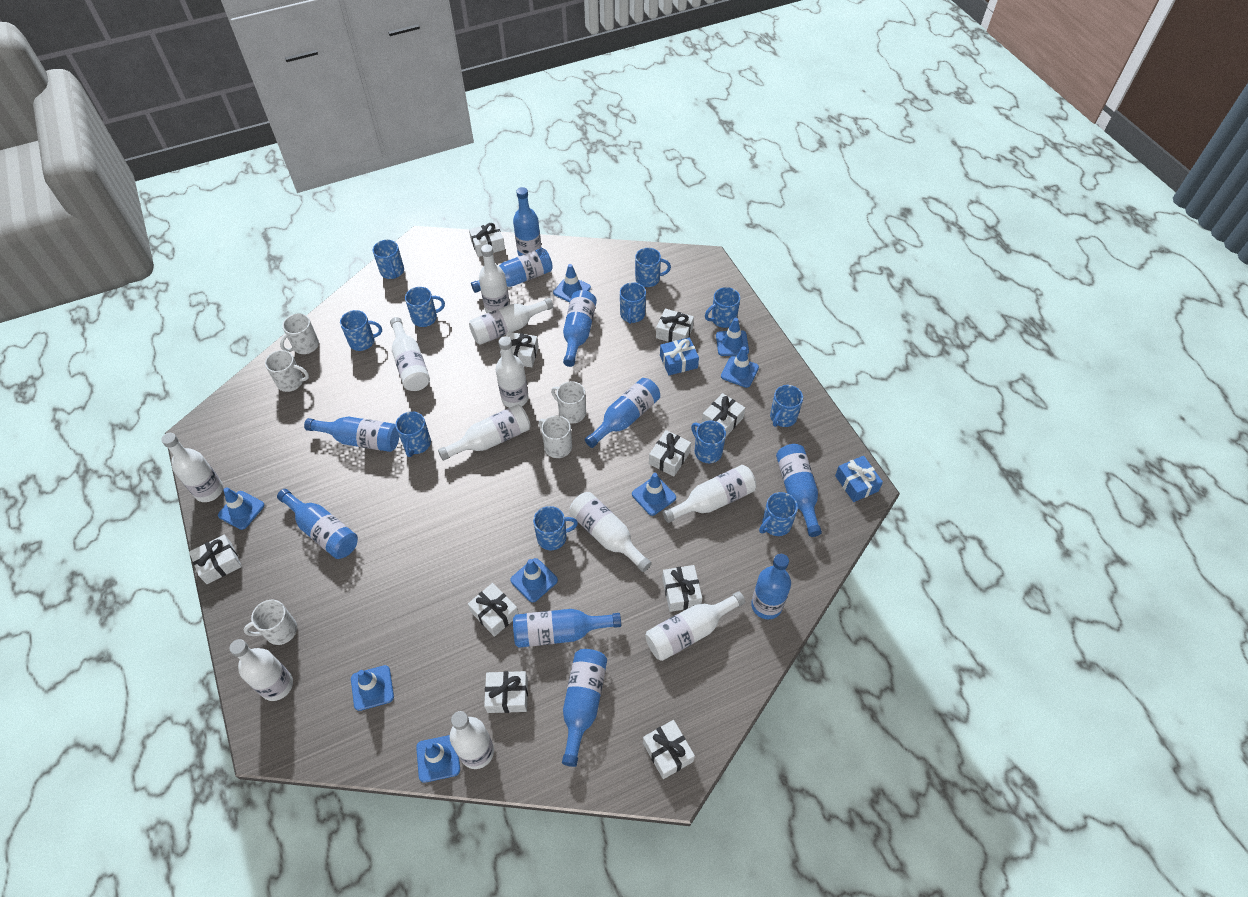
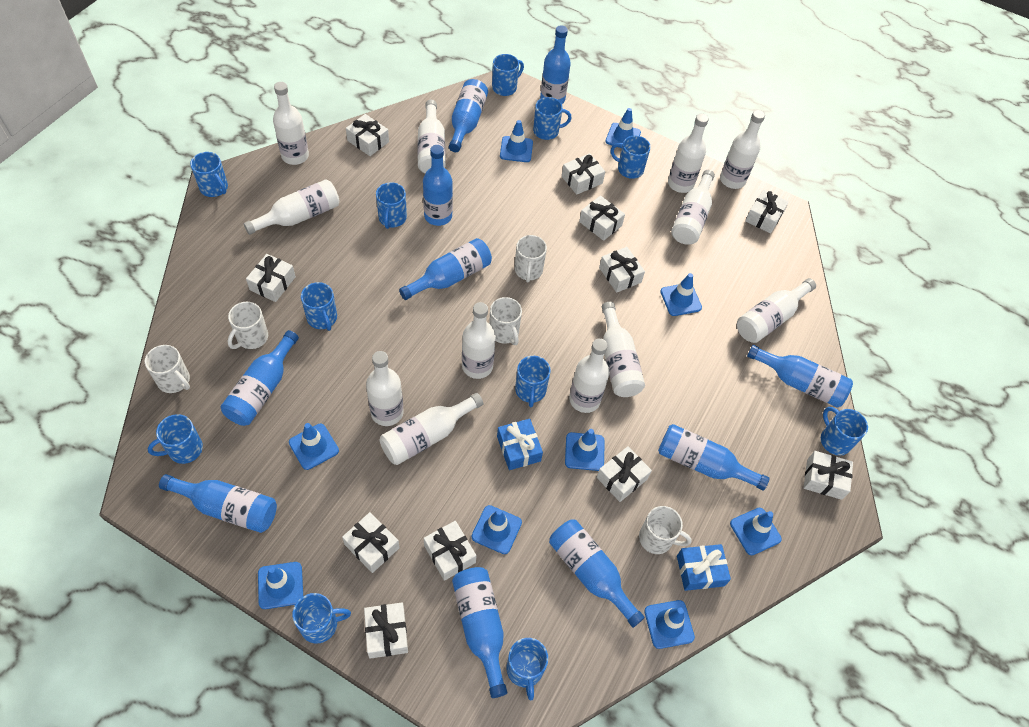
blue traffic cone: 8 -> 9
white bottle: 11 -> 12
white gift: 10 -> 11

